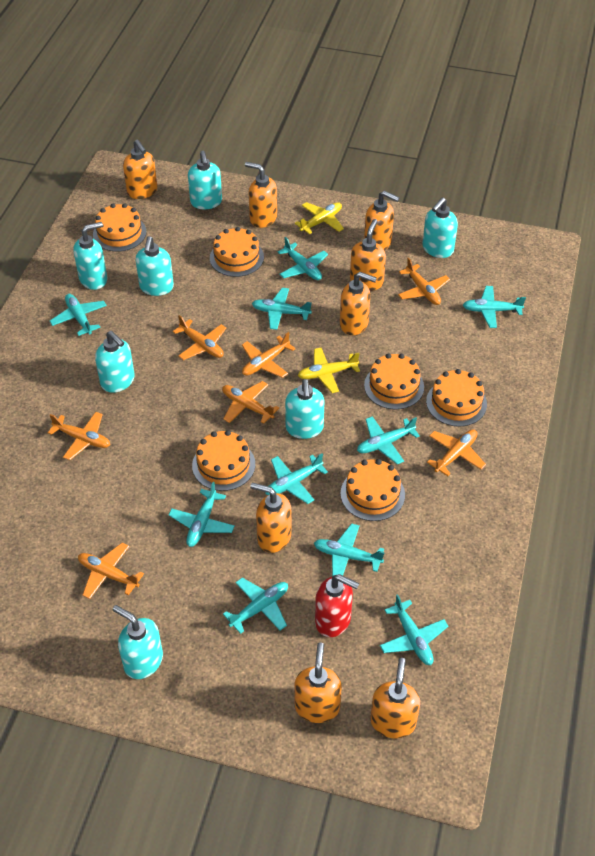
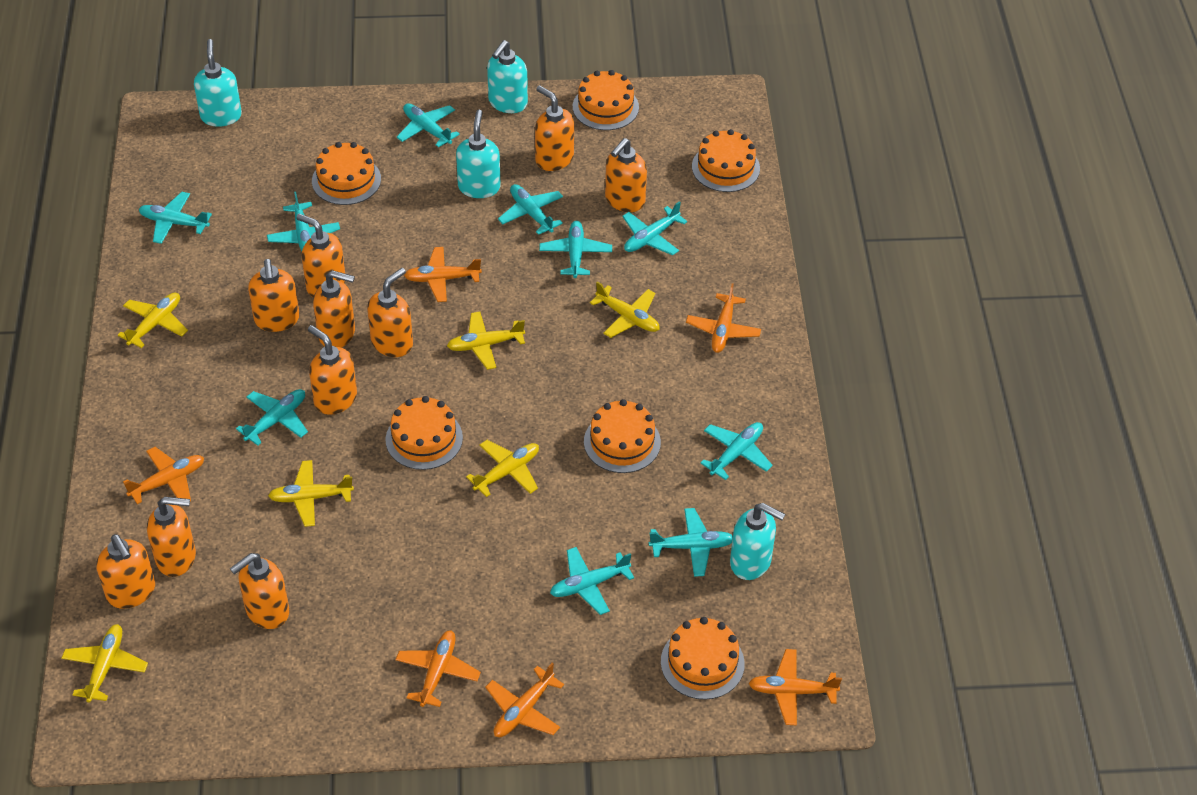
orange plane: 7 -> 6
orange soap dispenser: 8 -> 10
red soap dispenser: 1 -> 0
turquoise soap dispenser: 7 -> 4
yellow plane: 2 -> 6

